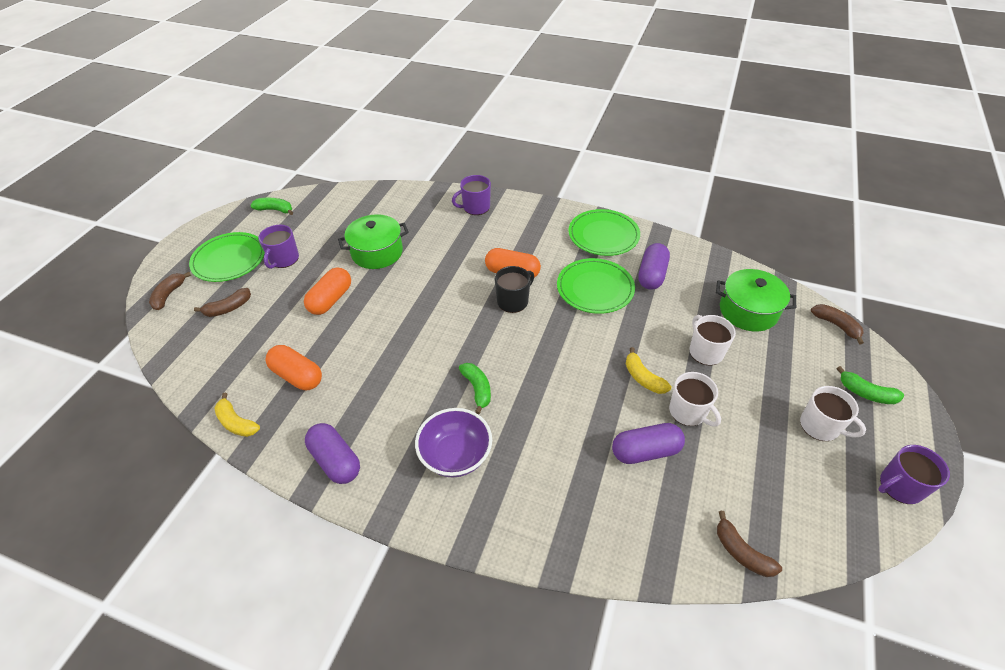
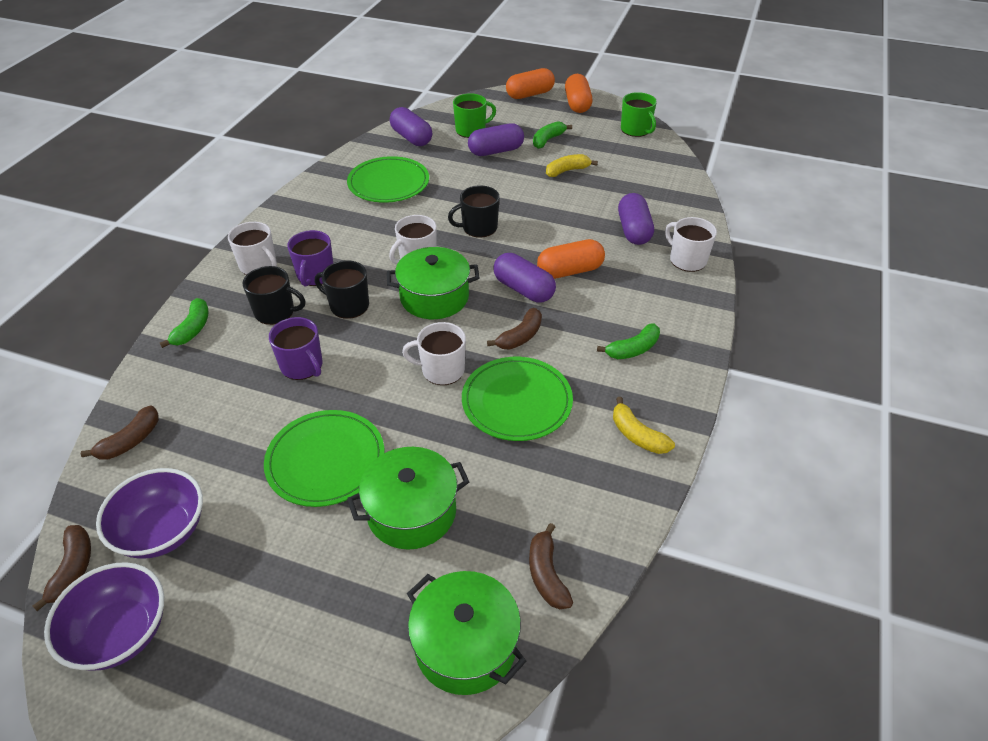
black mug: 1 -> 3
green mug: 0 -> 2
green pot: 2 -> 3
purple bowl: 1 -> 2
purple capsule: 3 -> 4
purple mug: 3 -> 2
white mug: 3 -> 4

